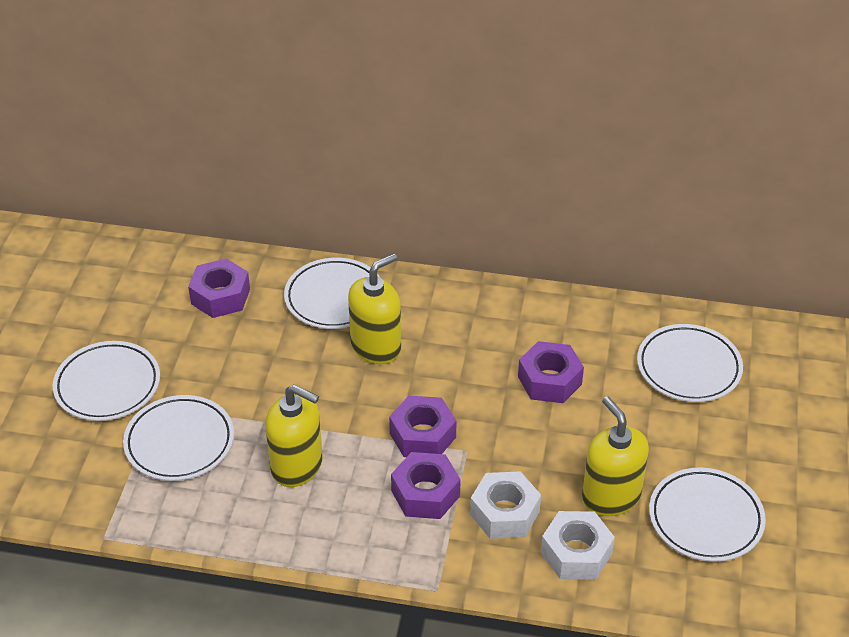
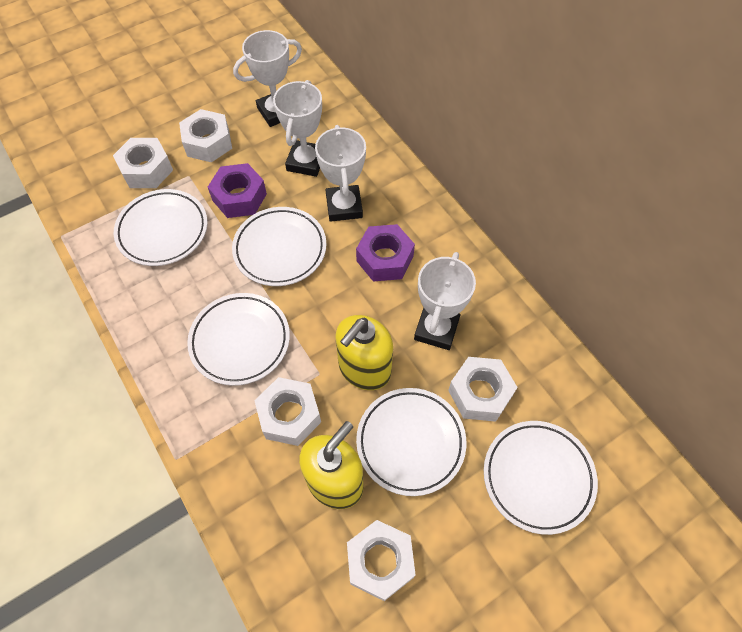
purple nut: 4 -> 2
white nut: 2 -> 5
white trophy: 0 -> 4
yellow soap dispenser: 3 -> 2

